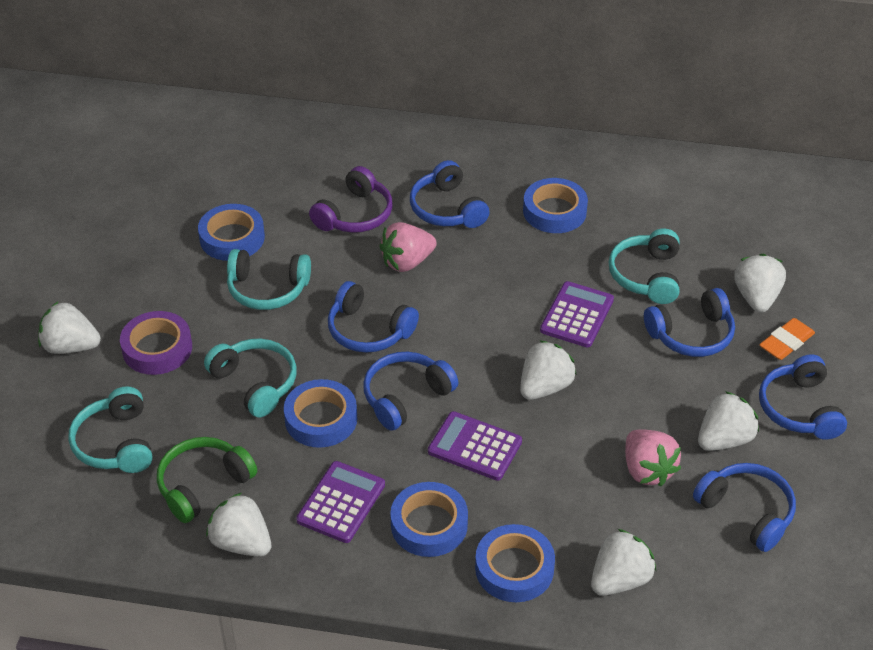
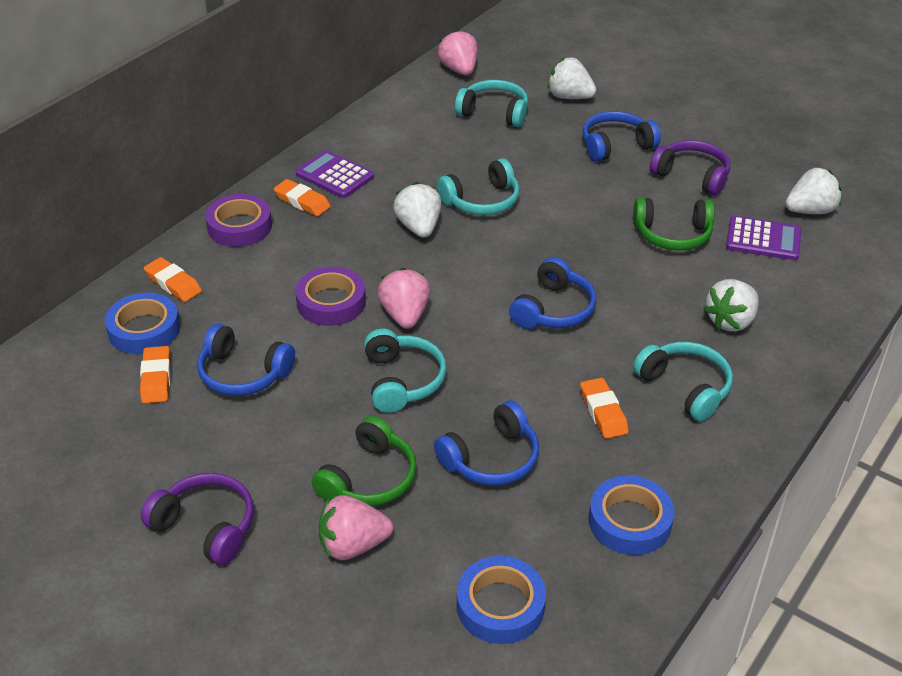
blue headphones: 6 -> 4
blue tape: 5 -> 3
green headphones: 1 -> 2
orange eraser: 1 -> 4
pink strawberry: 2 -> 3
purple calculator: 3 -> 2
purple headphones: 1 -> 2
purple tape: 1 -> 2
white strawberry: 6 -> 4

